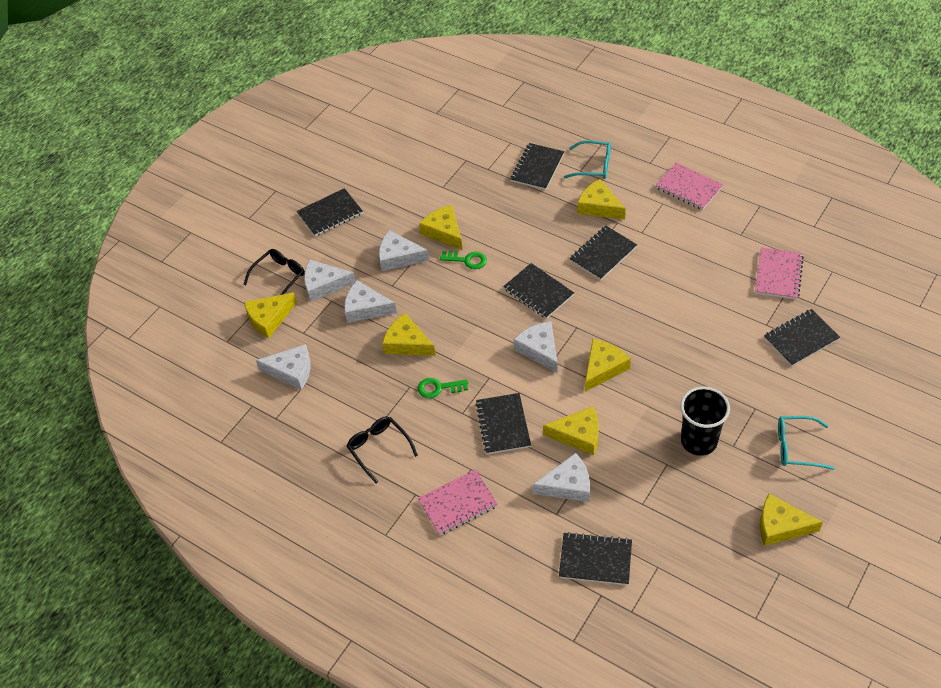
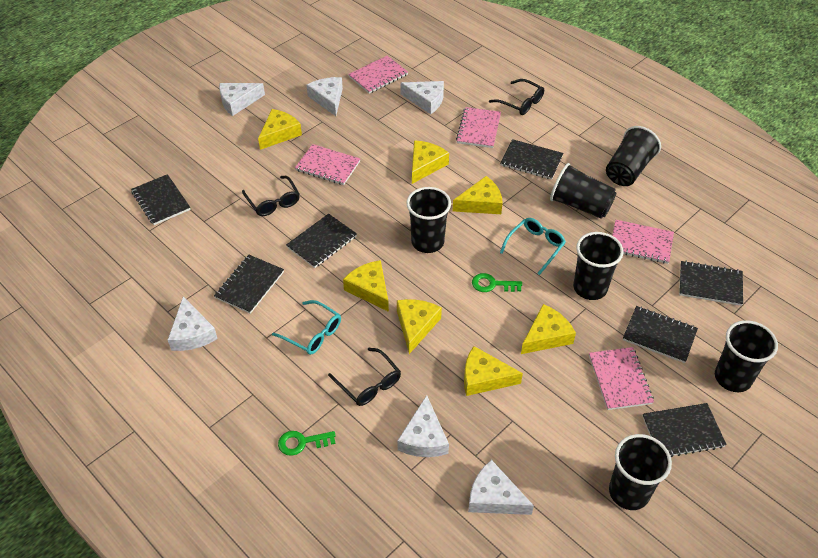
black cup: 1 -> 6
black glasses: 2 -> 3
pink notebook: 3 -> 5

